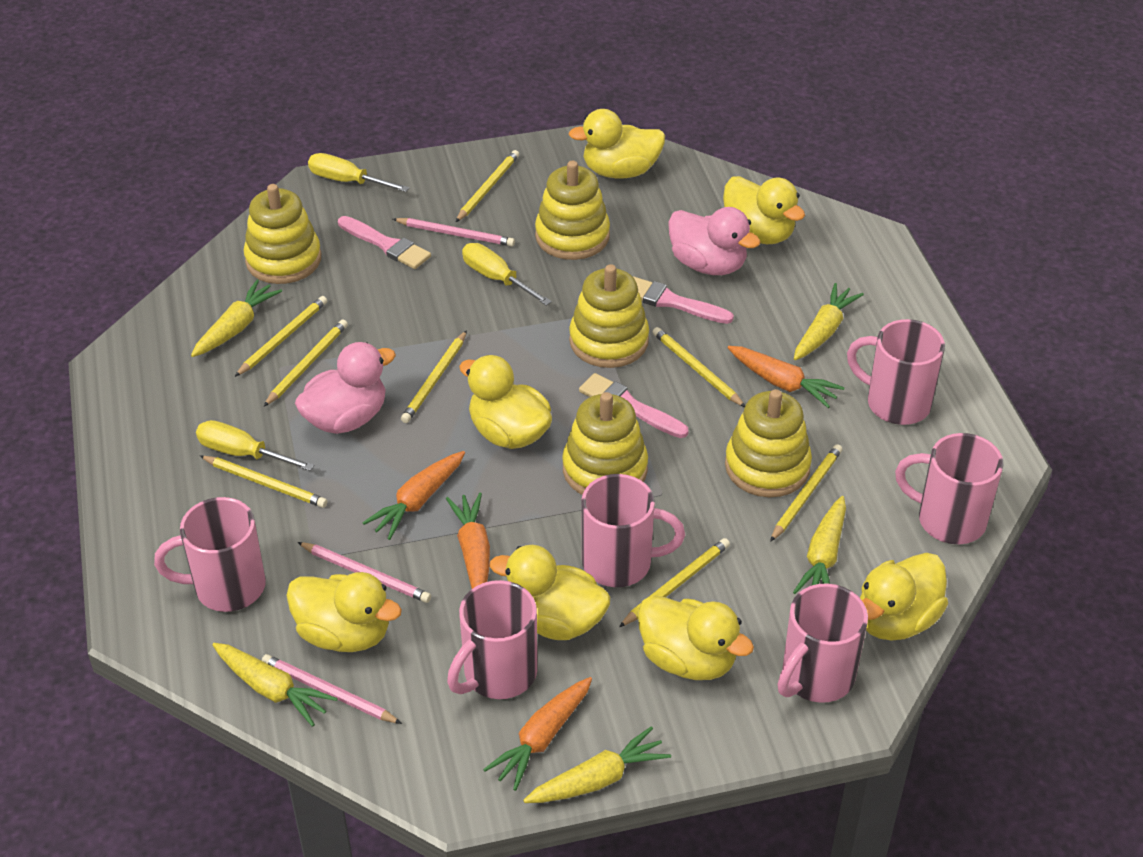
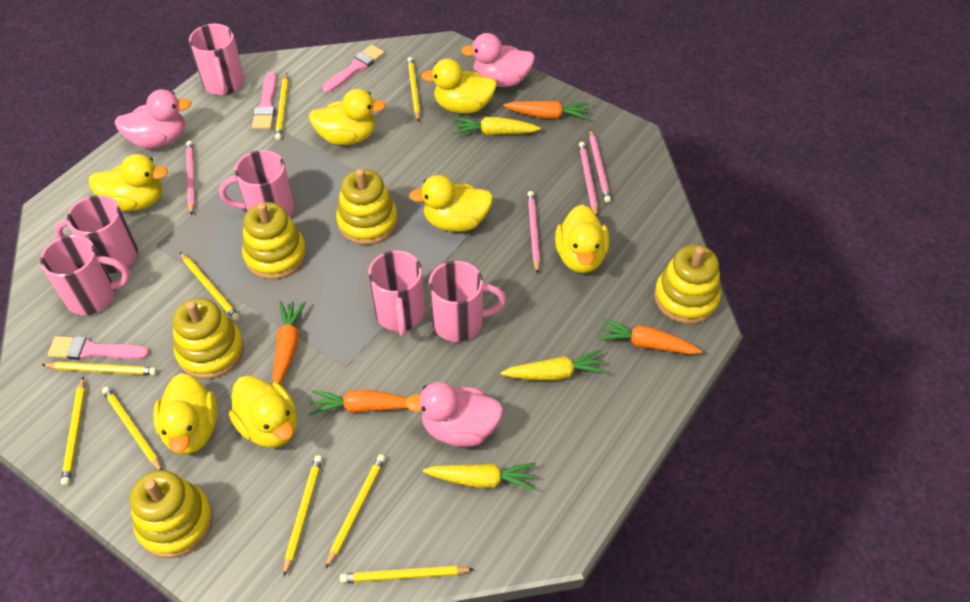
pink duck: 2 -> 3
pink pencil: 3 -> 4
yellow carrot: 5 -> 3
yellow pencil: 8 -> 9
yellow screwdriver: 3 -> 0

